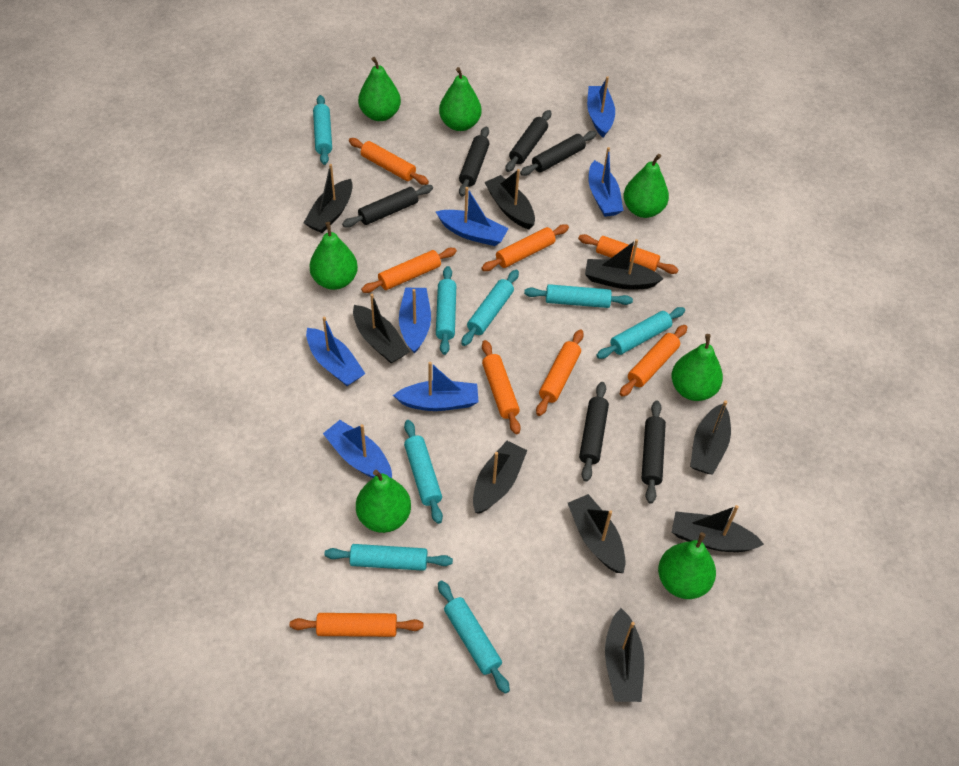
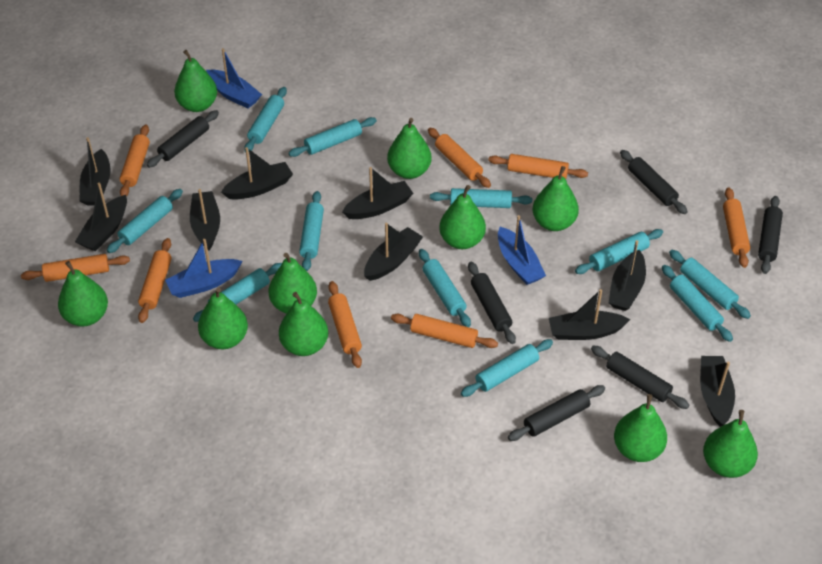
blue boat: 7 -> 3
green pear: 7 -> 10
turquoise rolling pin: 8 -> 11

